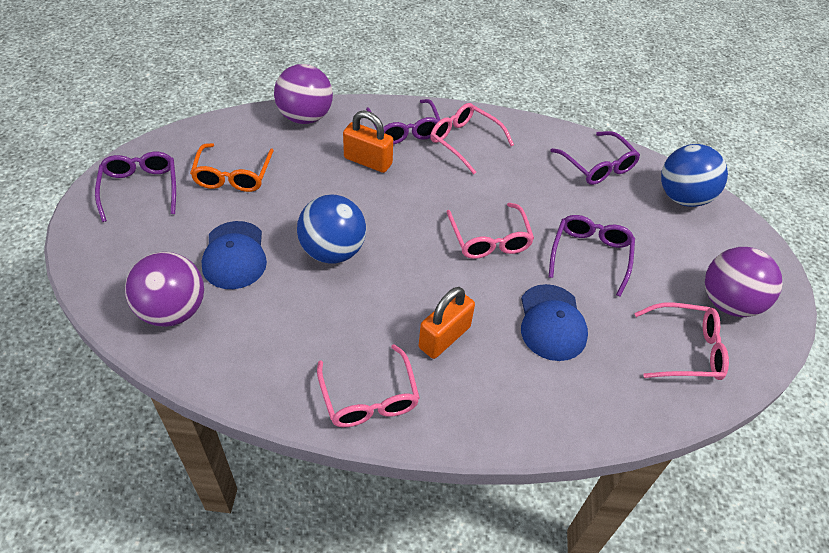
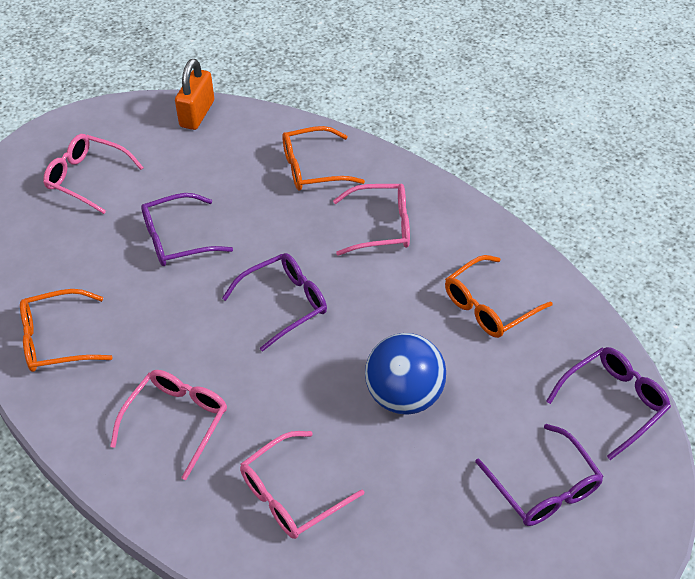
blue ball: 2 -> 1
blue cap: 2 -> 0
orange glasses: 1 -> 3
orange padlock: 2 -> 1
purple ball: 3 -> 0

